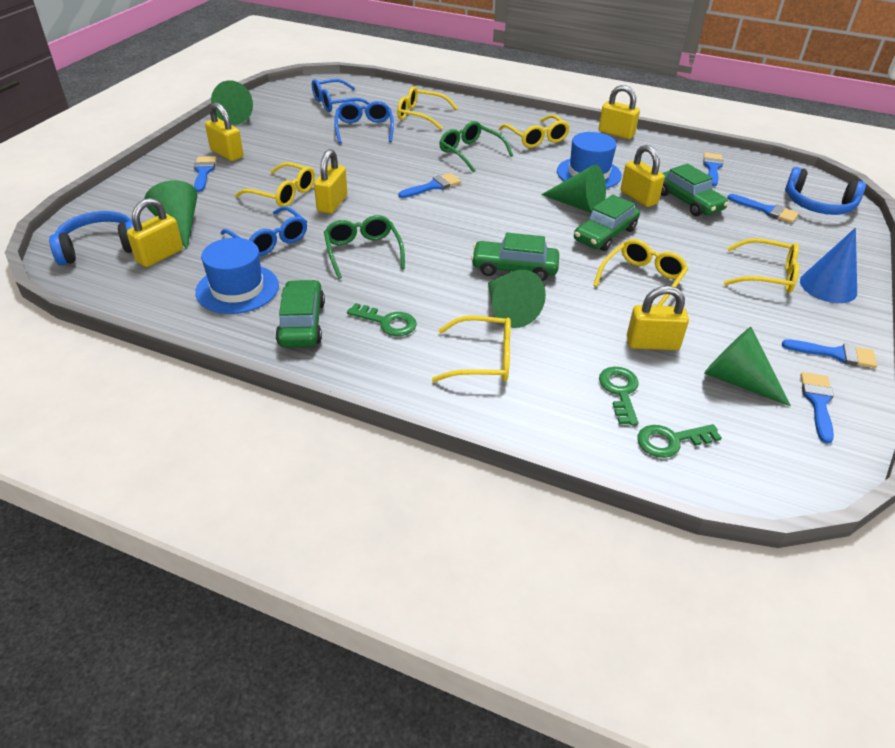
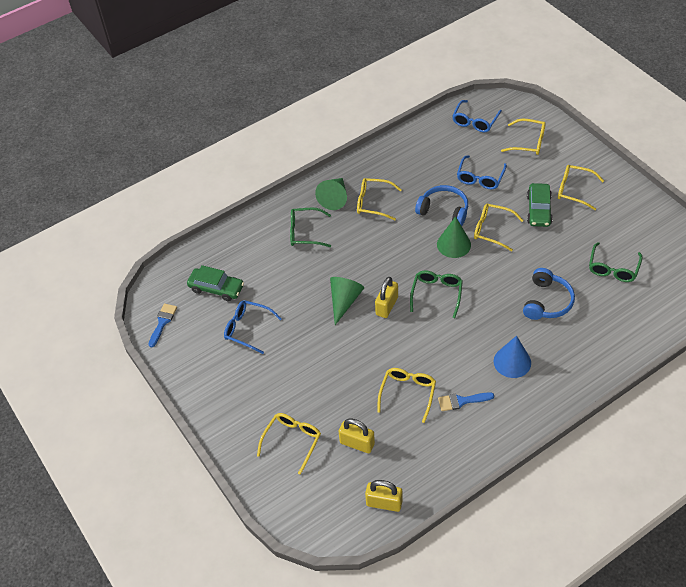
blue brush: 6 -> 2
blue hat: 2 -> 0
green car: 4 -> 2
green cone: 5 -> 3
green glasses: 2 -> 3
green key: 3 -> 0
yellow padlock: 6 -> 3

